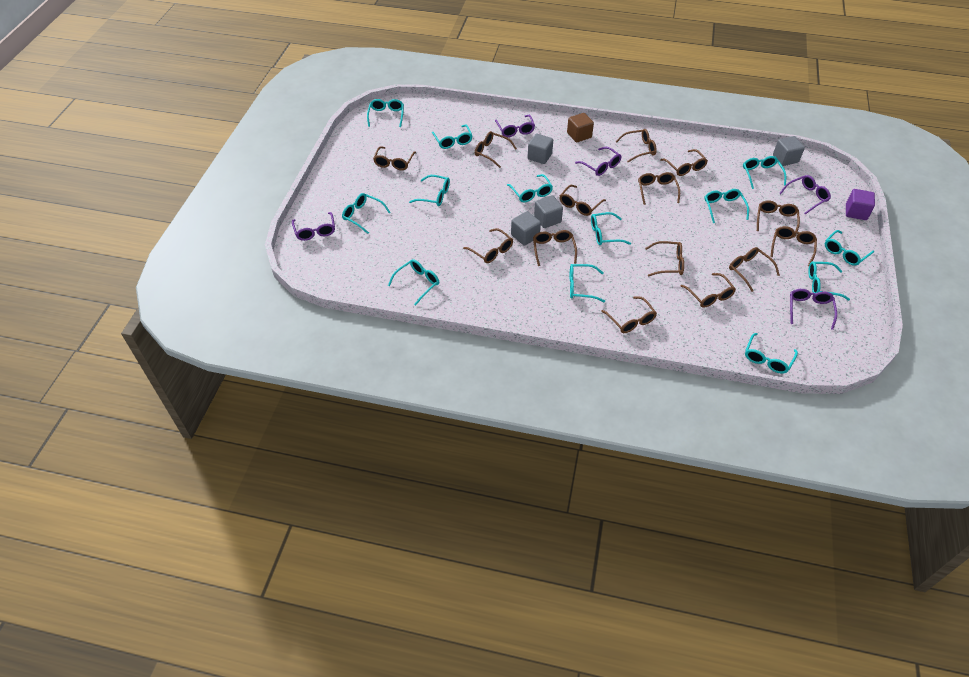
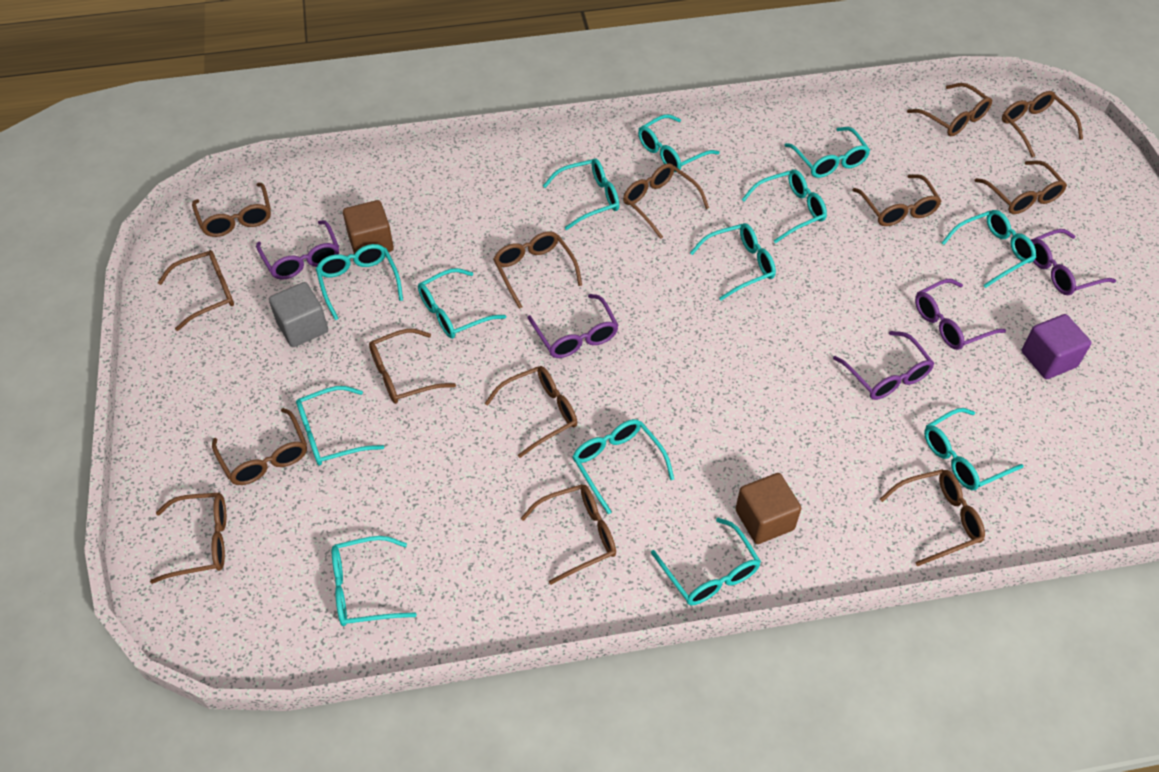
brown cube: 1 -> 2
grey cube: 4 -> 1

